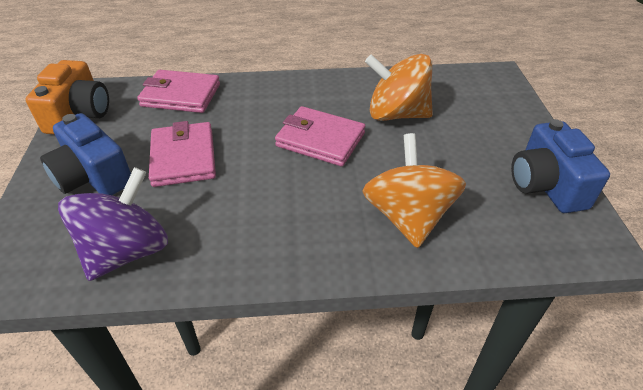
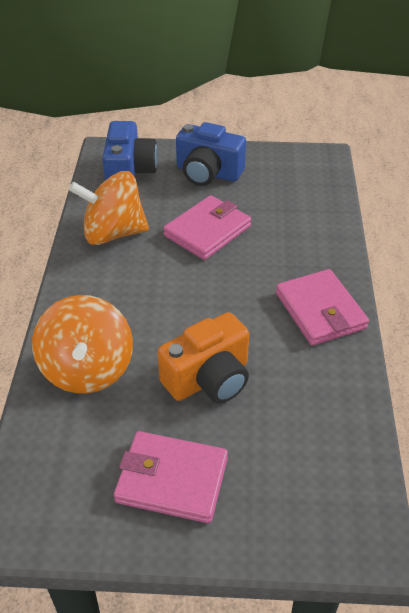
purple spinning top: 1 -> 0

